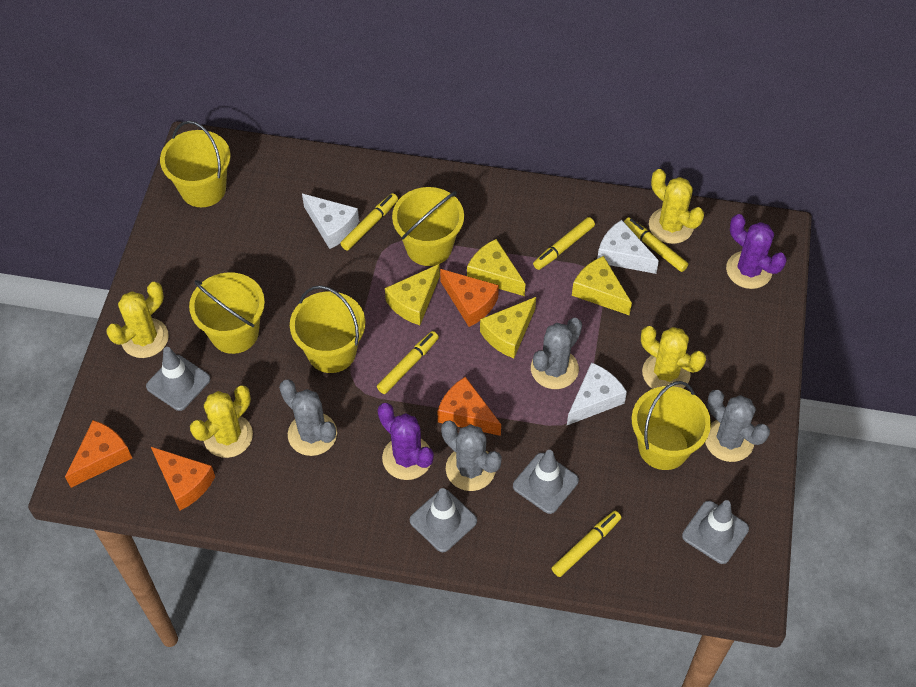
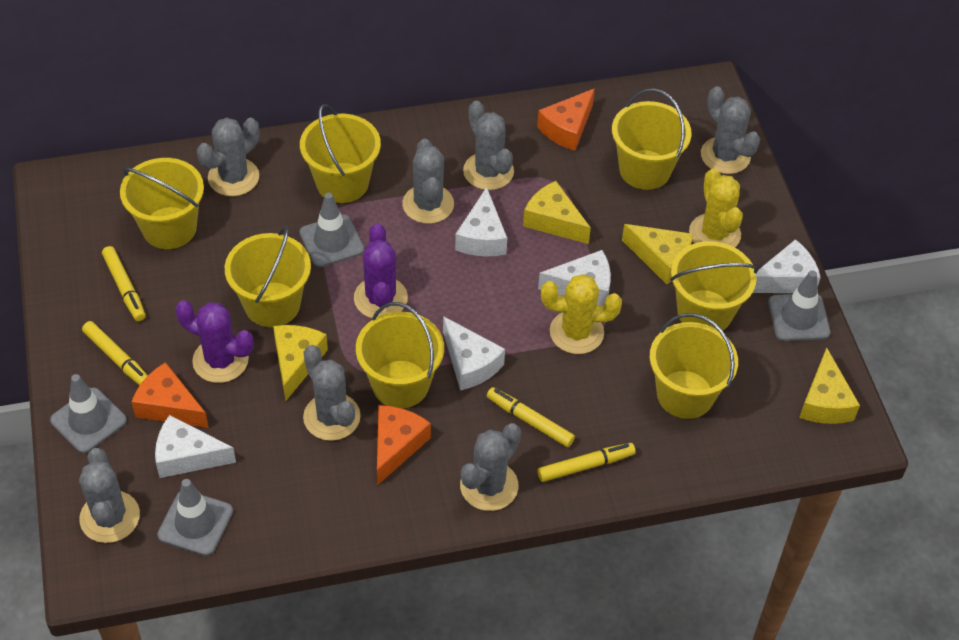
grey cactus: 4 -> 7
orange cheese: 4 -> 3
white cheese: 3 -> 5
yellow bucket: 5 -> 7
yellow cactus: 4 -> 2
yellow marker: 5 -> 4

